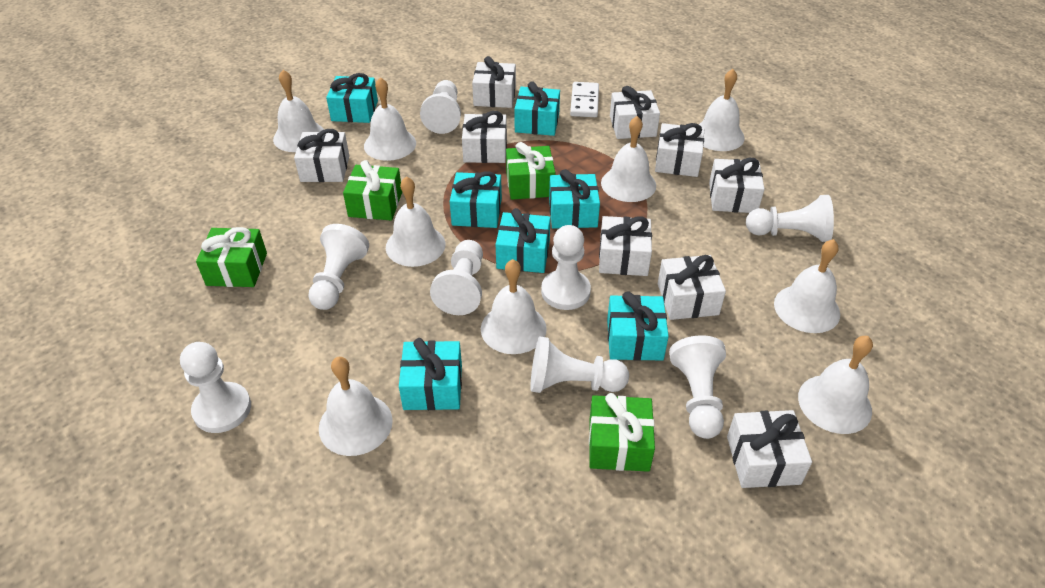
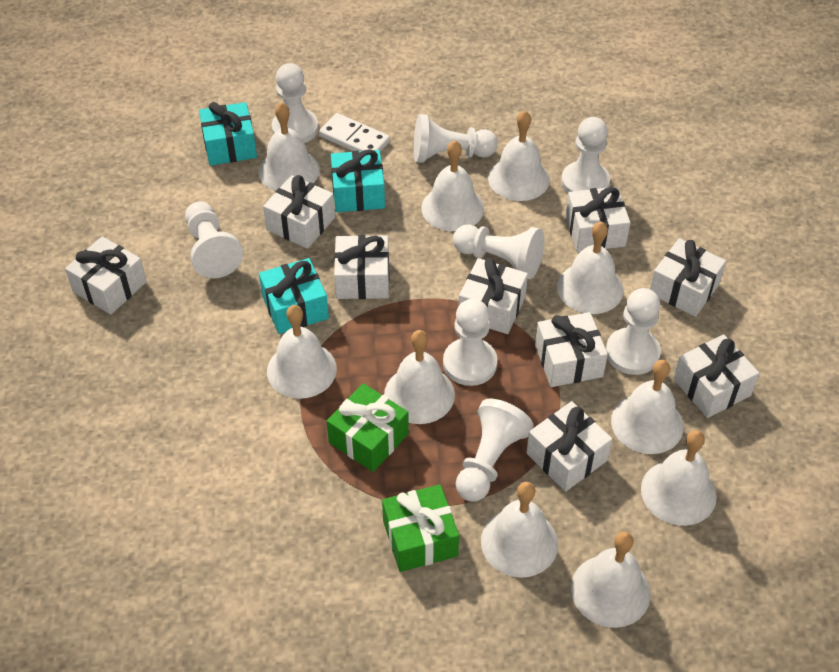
green gift: 4 -> 2
turquoise gift: 7 -> 3
white bell: 9 -> 10

